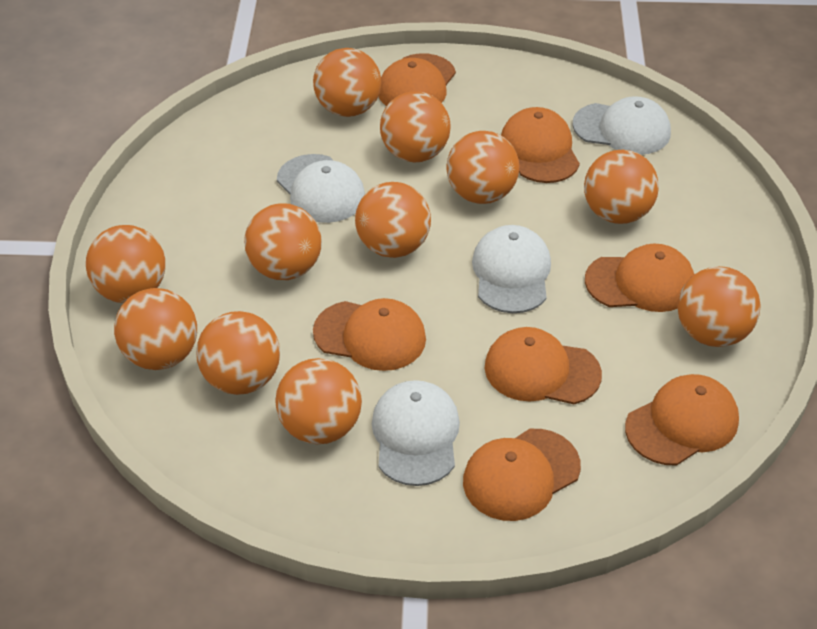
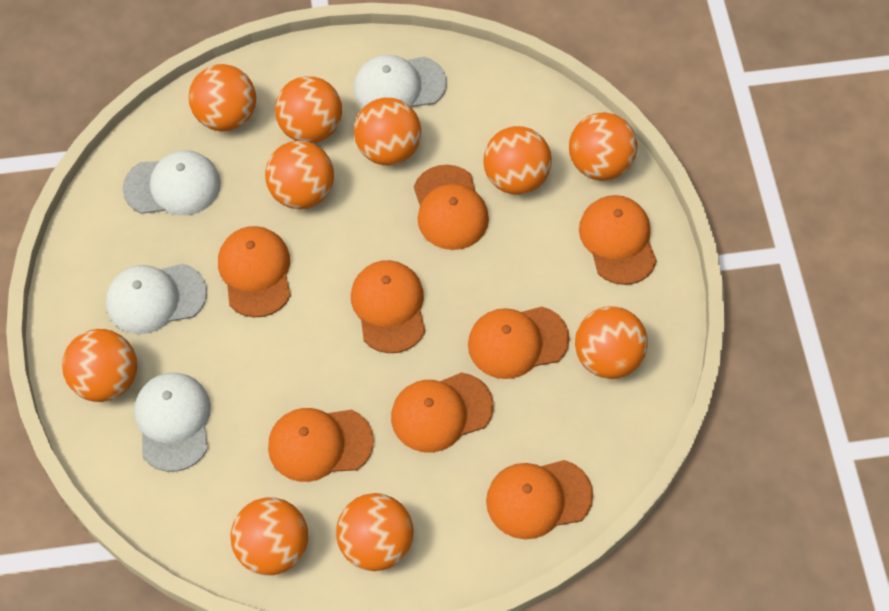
orange ball: 11 -> 10
orange cap: 7 -> 8

